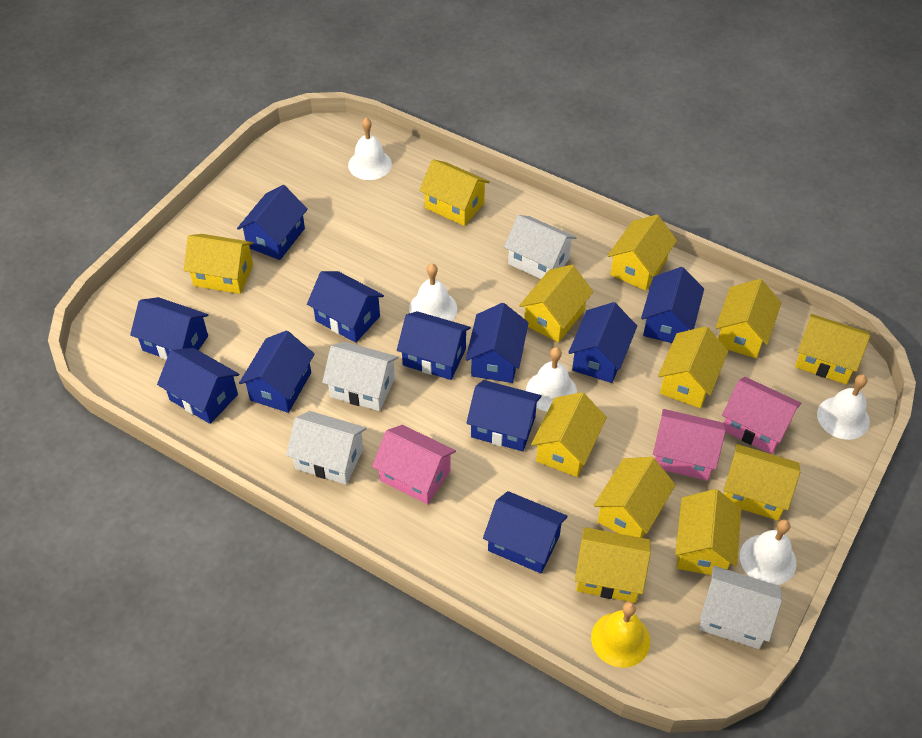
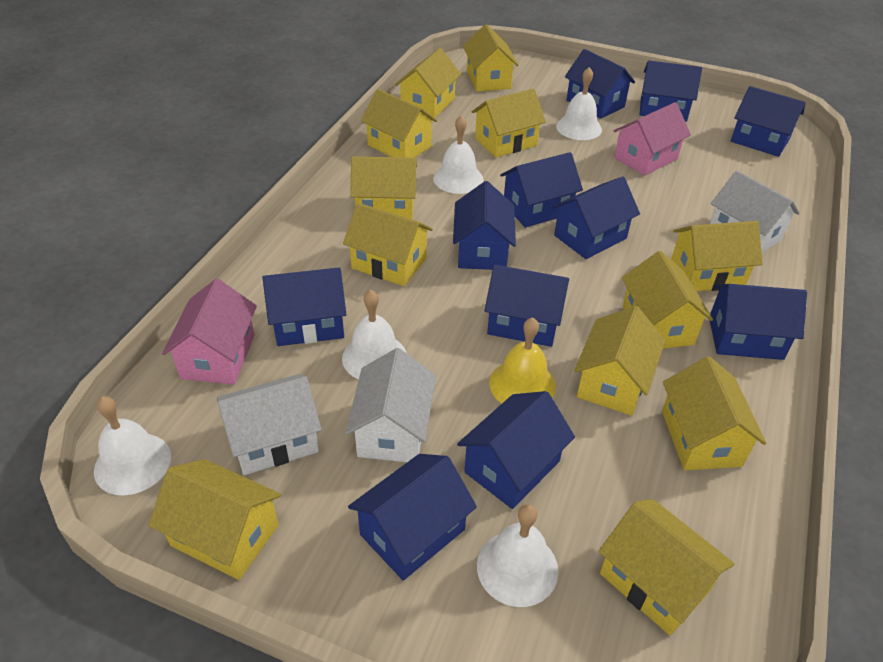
pink house: 3 -> 2
white house: 4 -> 3

